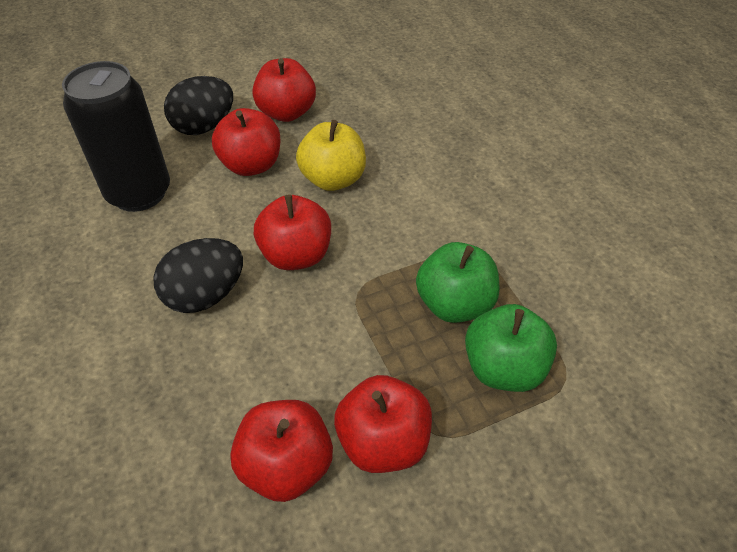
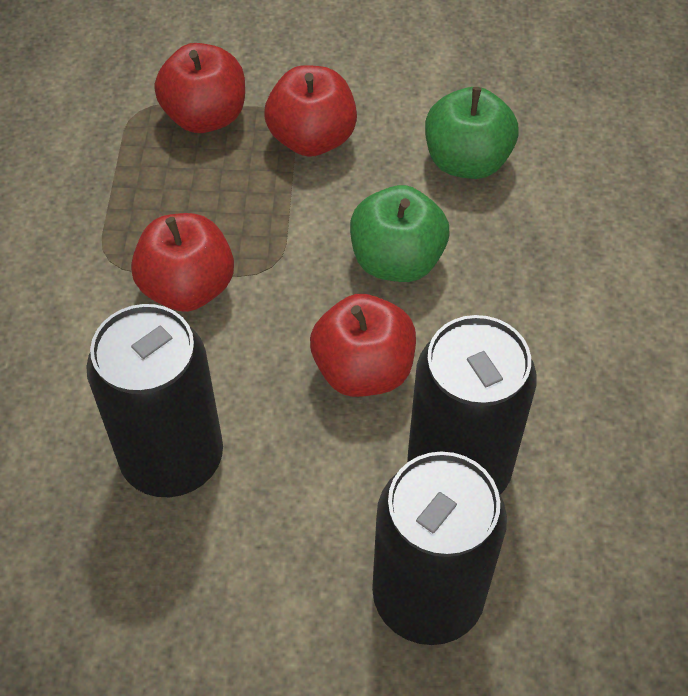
black can: 1 -> 3
black egg: 2 -> 0
red apple: 5 -> 4
yellow apple: 1 -> 0

